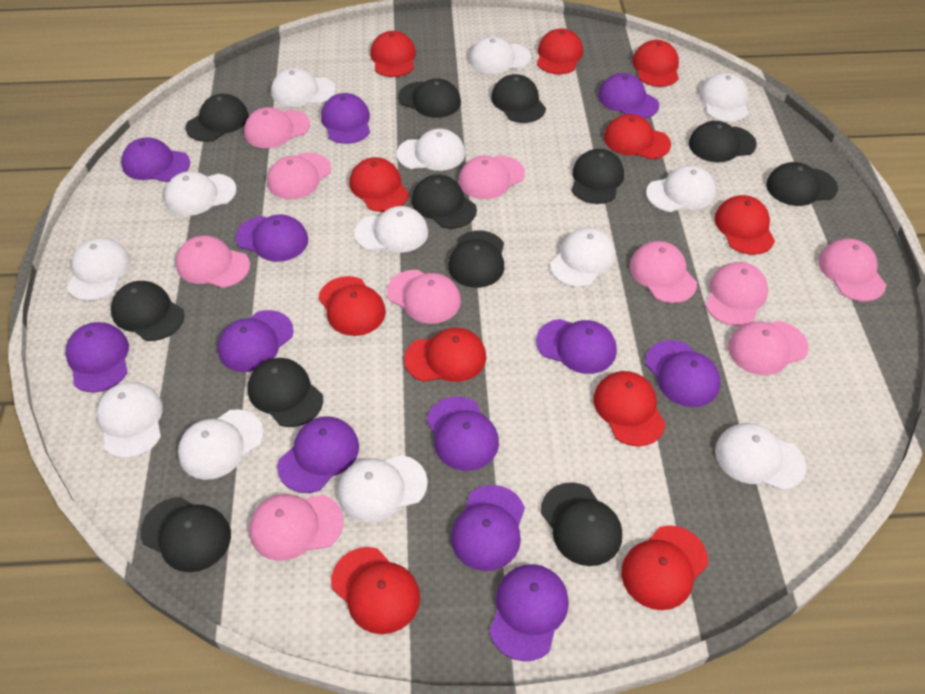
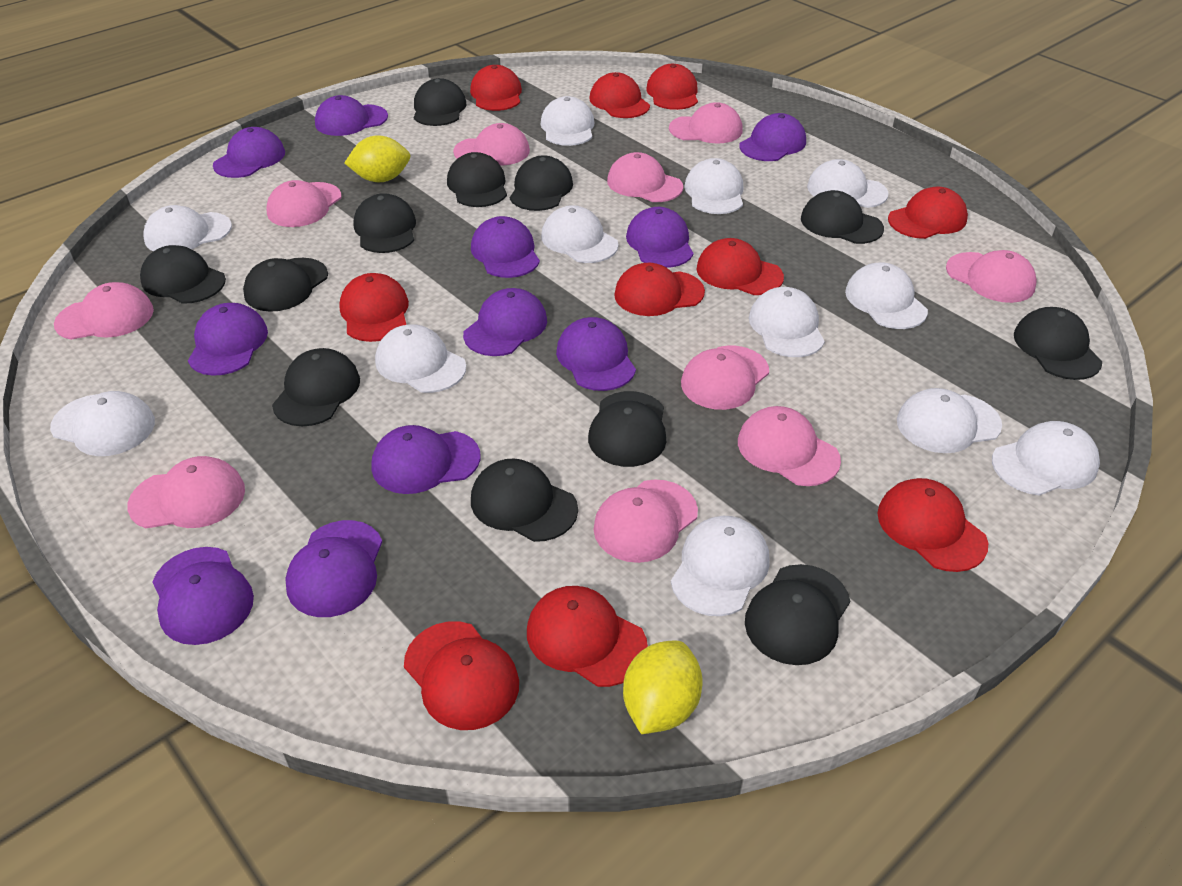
purple cap: 12 -> 11
red cap: 11 -> 10
white cap: 13 -> 12
yellow lemon: 0 -> 2

